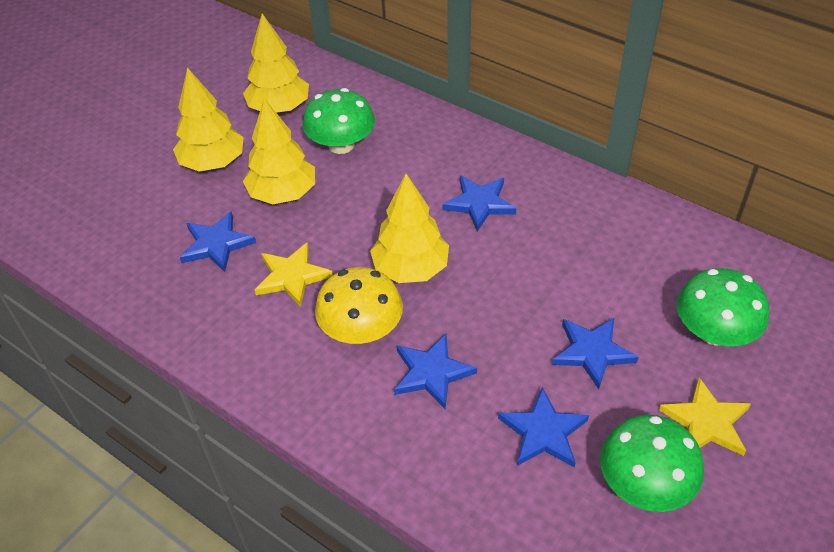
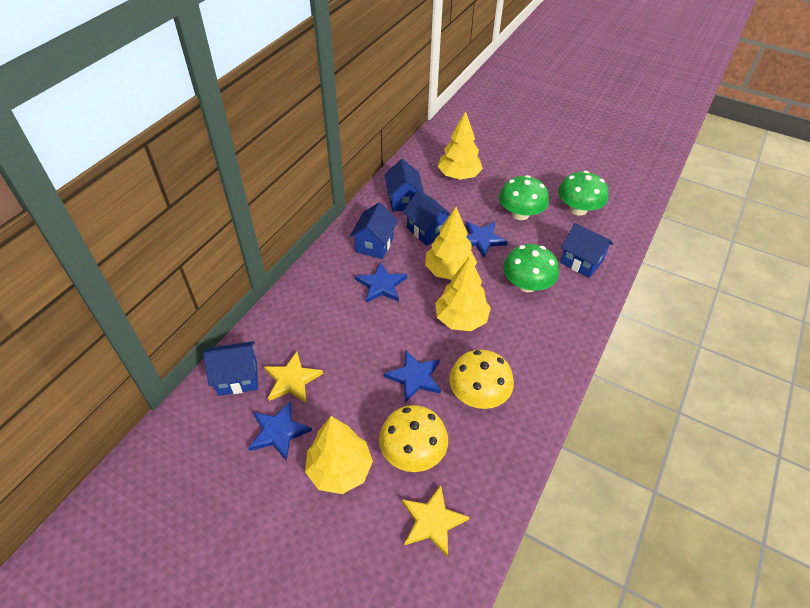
blue house: 0 -> 5
blue star: 5 -> 4
yellow mushroom: 1 -> 2

